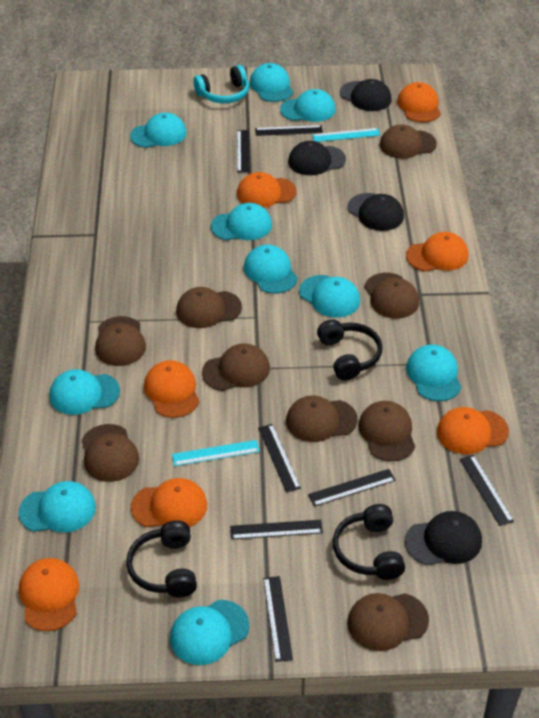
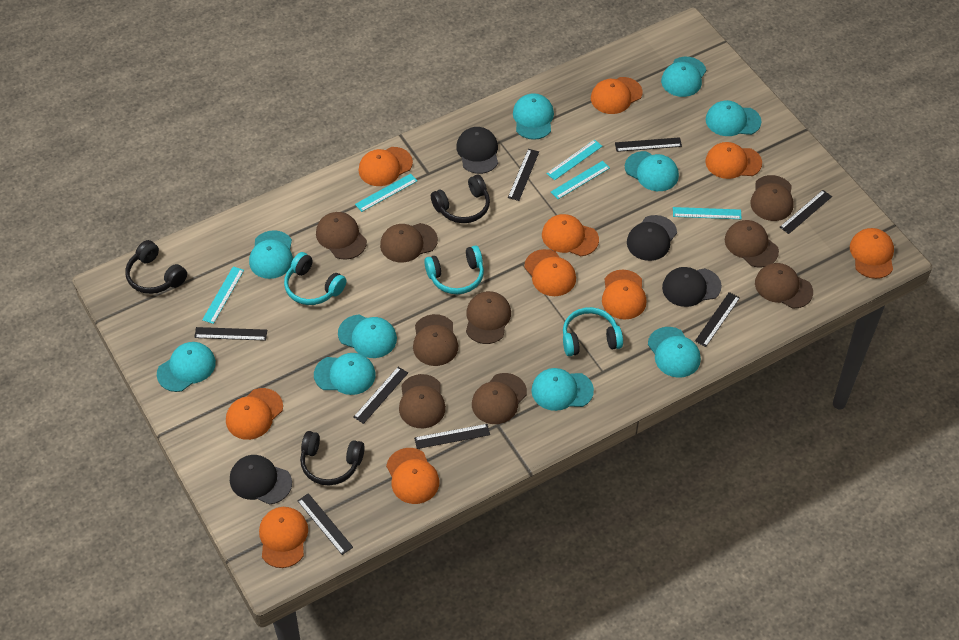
black ruler: 7 -> 8
orange cap: 7 -> 10
turquoise headphones: 1 -> 3
turquoise ruler: 2 -> 5

